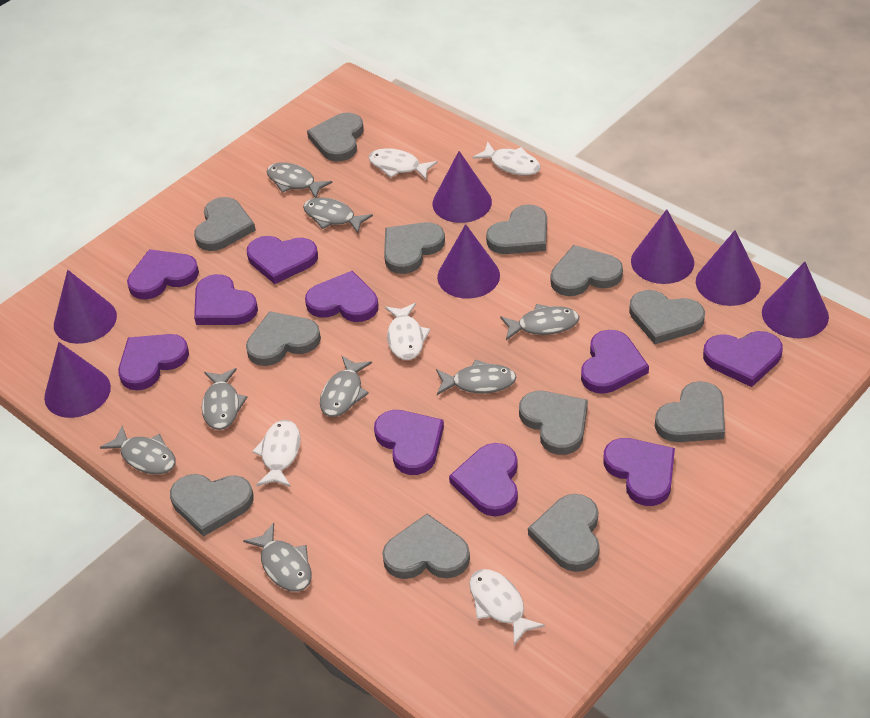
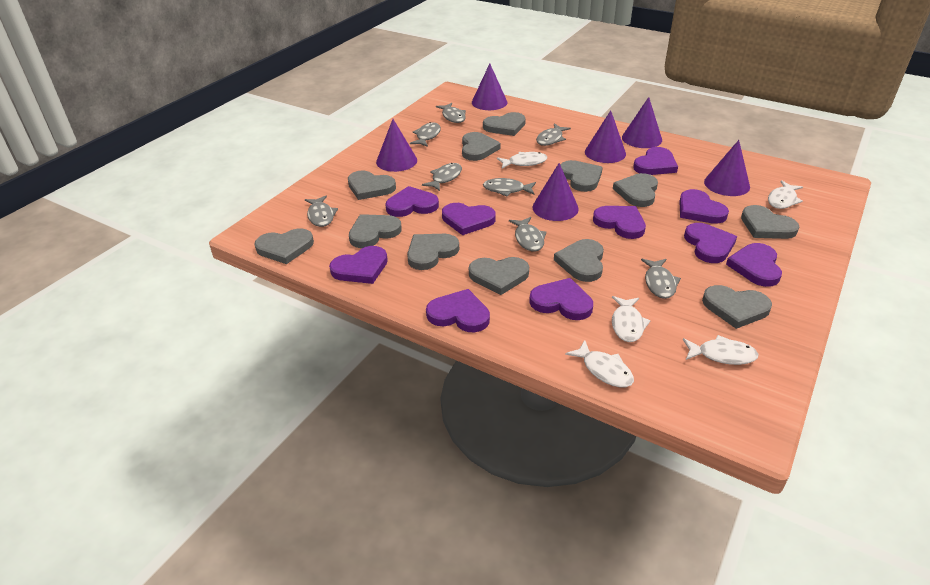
purple cone: 7 -> 6

